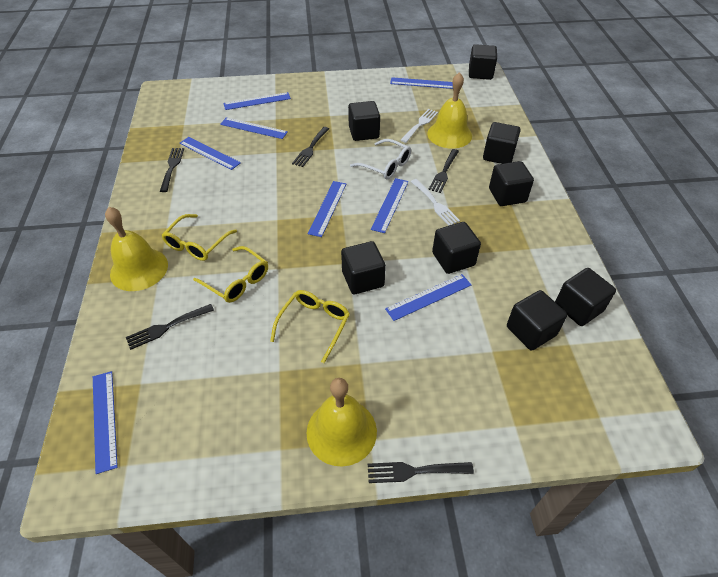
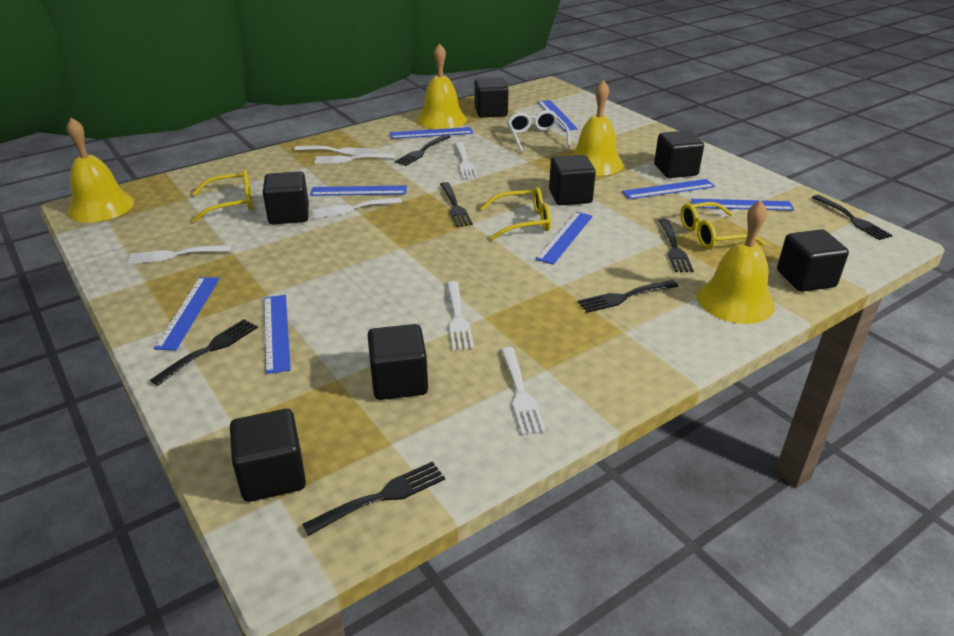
black cube: 8 -> 7
black fork: 5 -> 7
white fork: 2 -> 7
yellow bell: 3 -> 4

